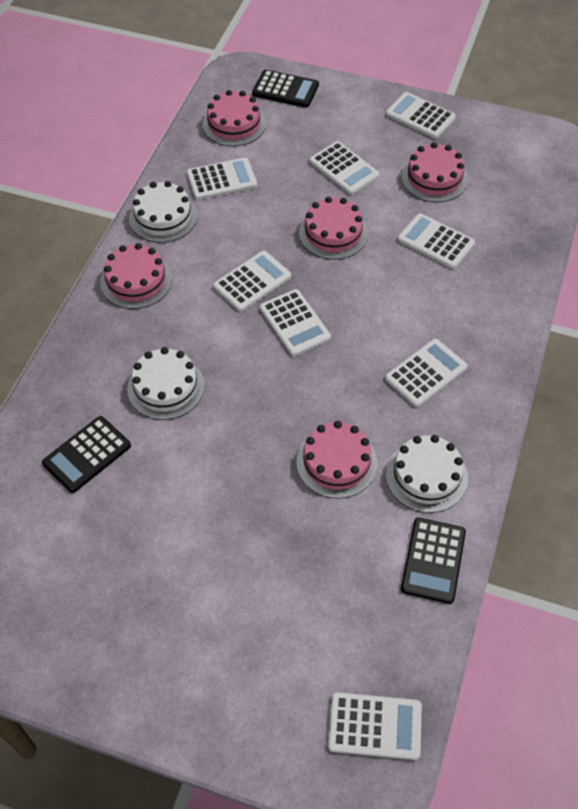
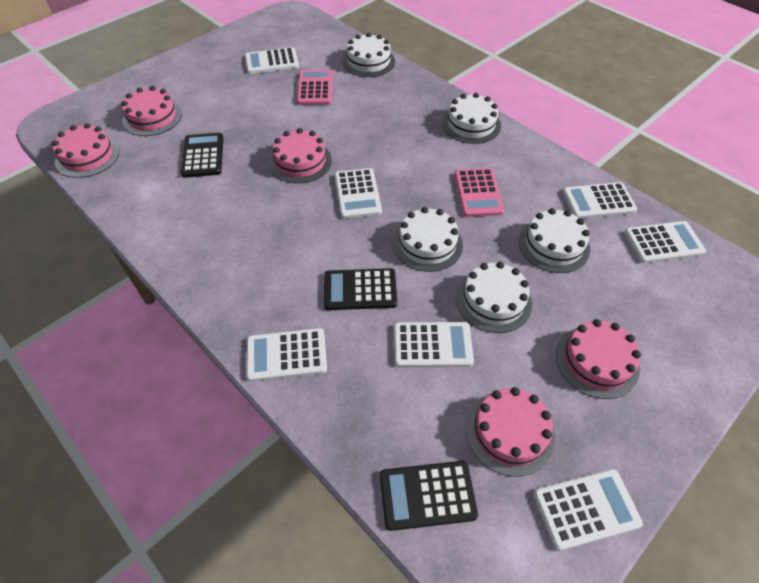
pink calculator: 0 -> 2
white cake: 3 -> 5
white calculator: 8 -> 7

